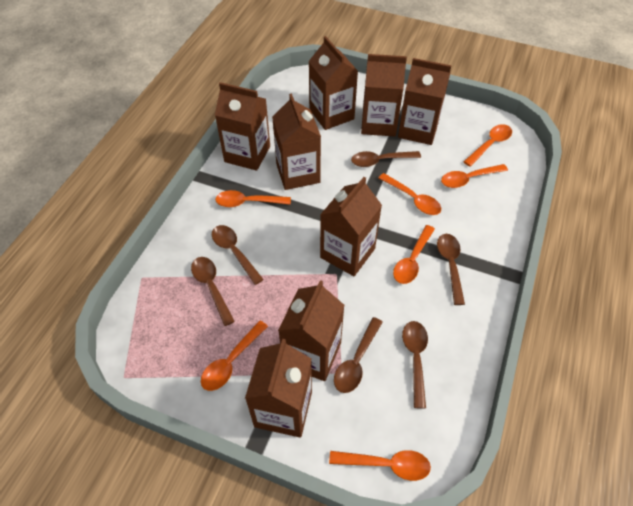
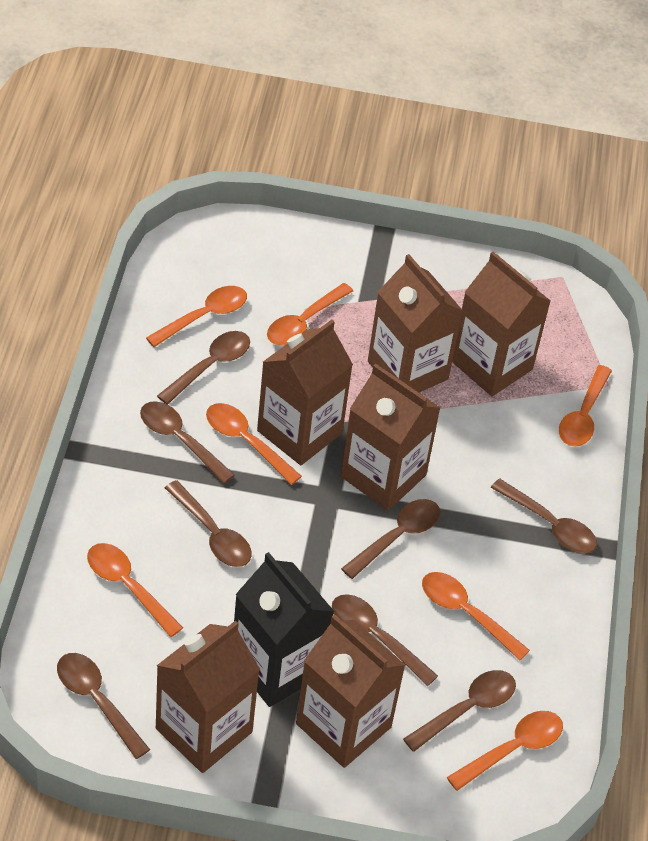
black carton: 0 -> 1
brown carton: 8 -> 6
brown spoon: 6 -> 8

